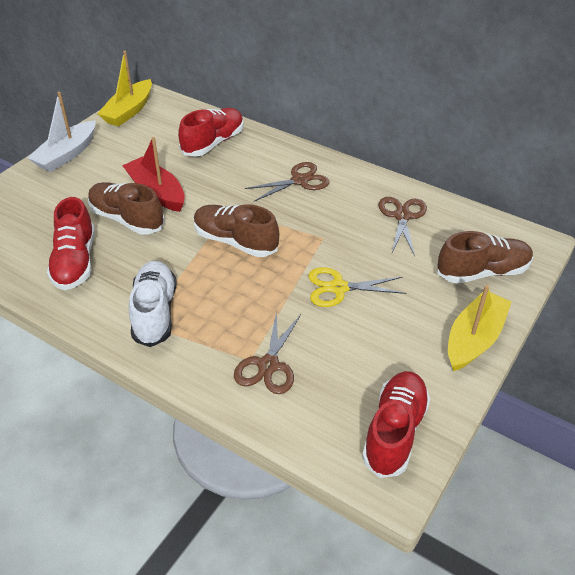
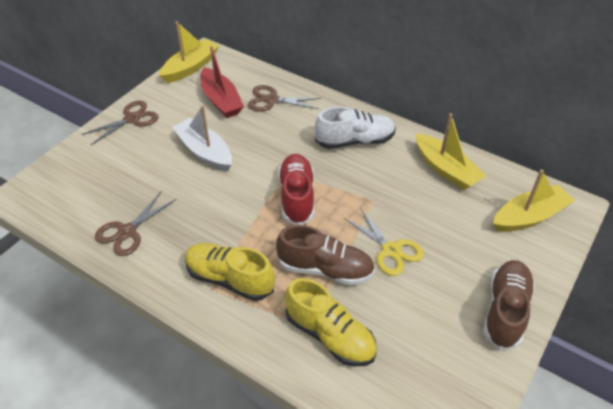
brown shoe: 3 -> 2
red shoe: 3 -> 1
yellow boat: 2 -> 3
yellow shoe: 0 -> 2

